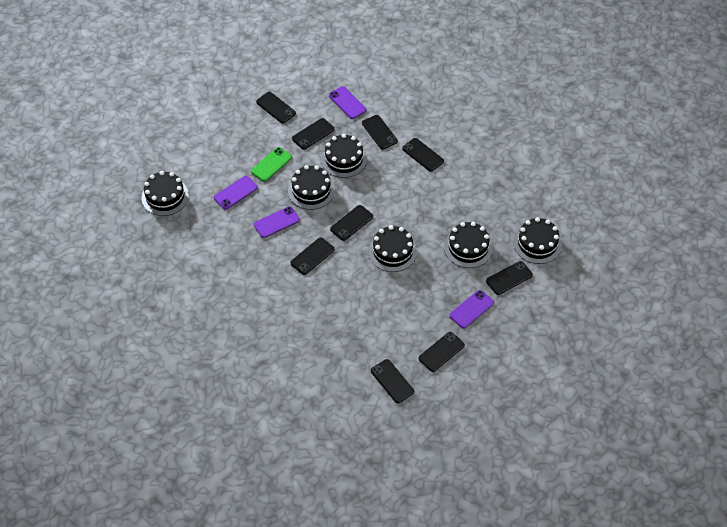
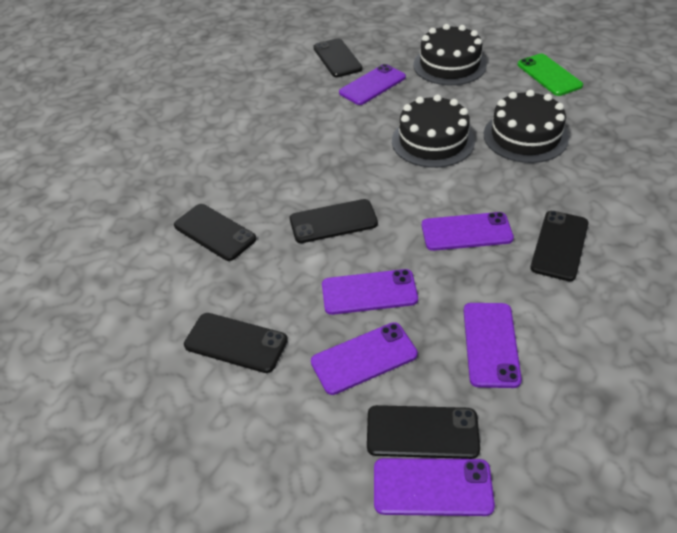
black cake: 6 -> 3
black phone: 9 -> 6
purple phone: 4 -> 6

